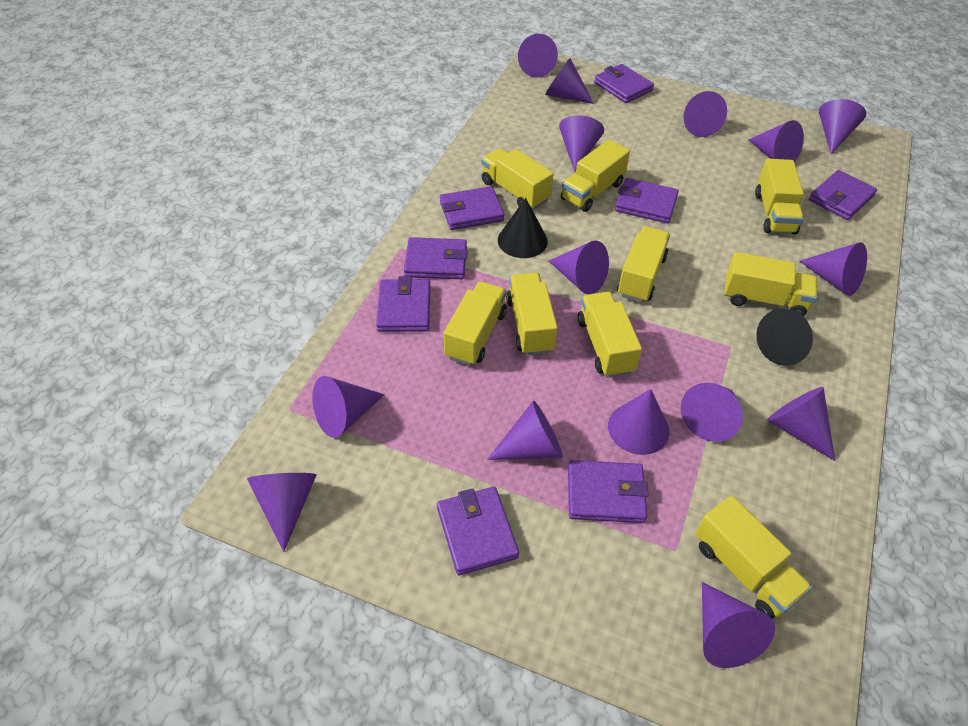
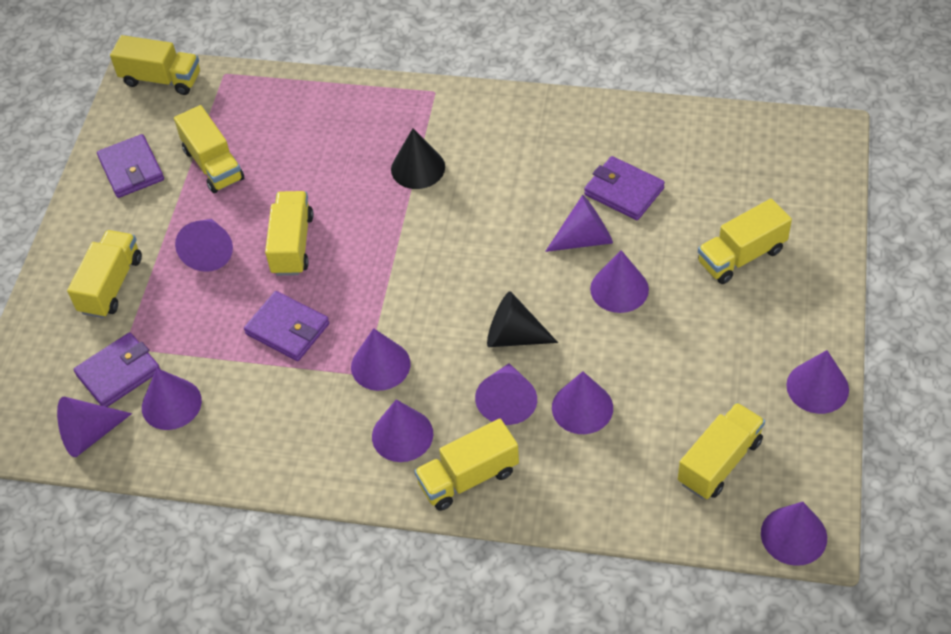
purple cone: 15 -> 11
purple wallet: 8 -> 4
yellow truck: 9 -> 7

